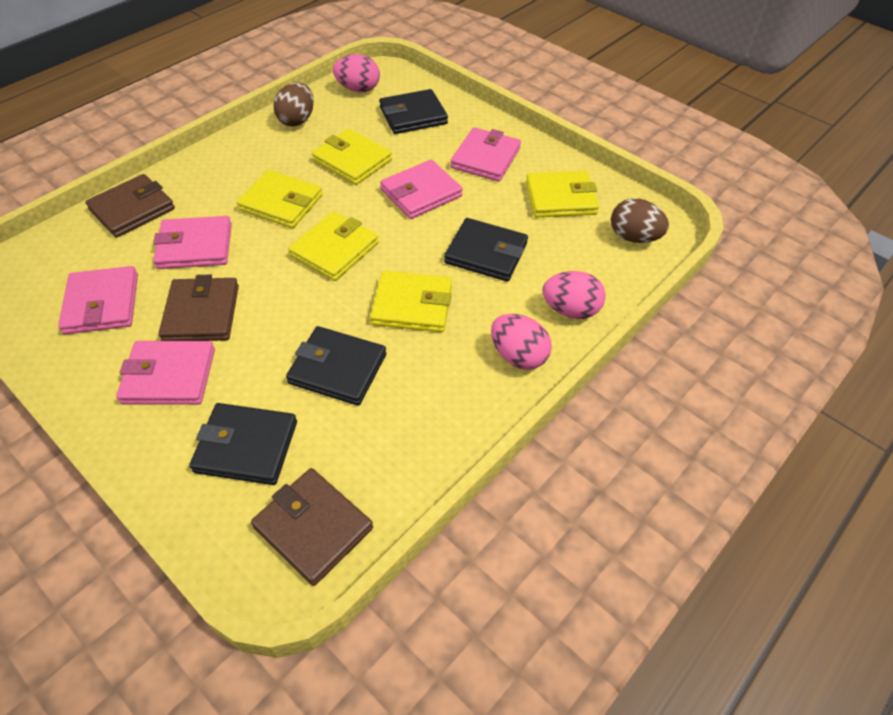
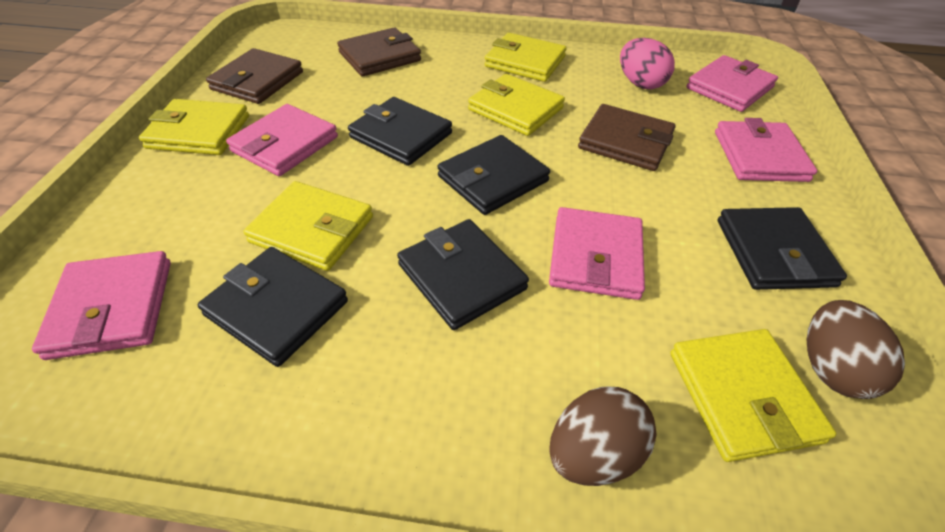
black wallet: 4 -> 5
pink egg: 3 -> 1

